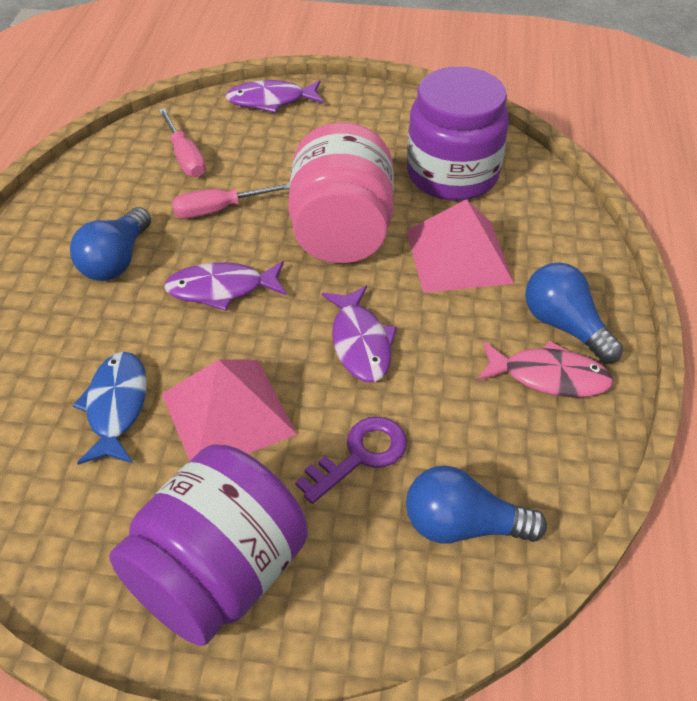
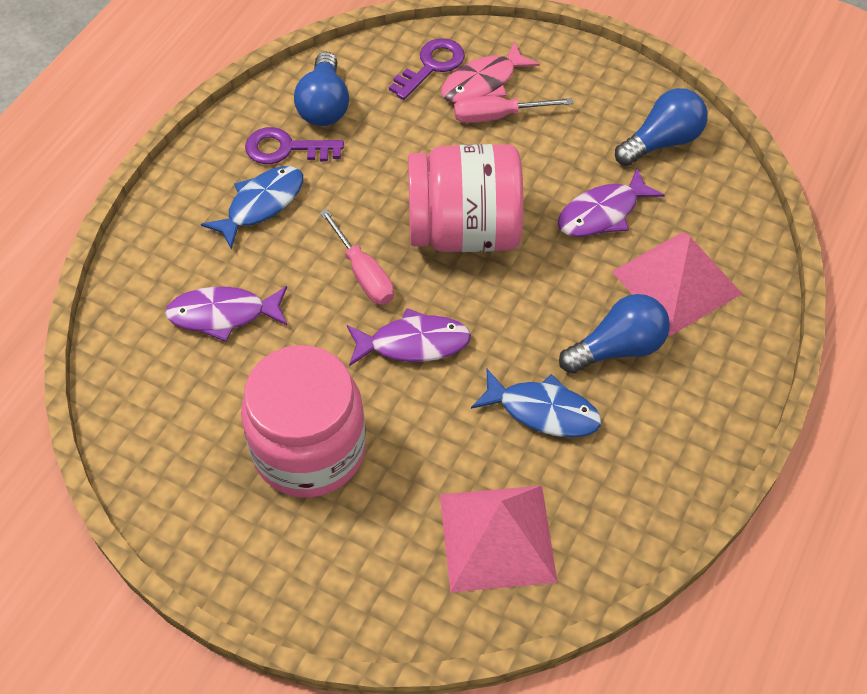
blue fish: 1 -> 2
pink jar: 1 -> 2
purple jar: 2 -> 0
purple key: 1 -> 2

